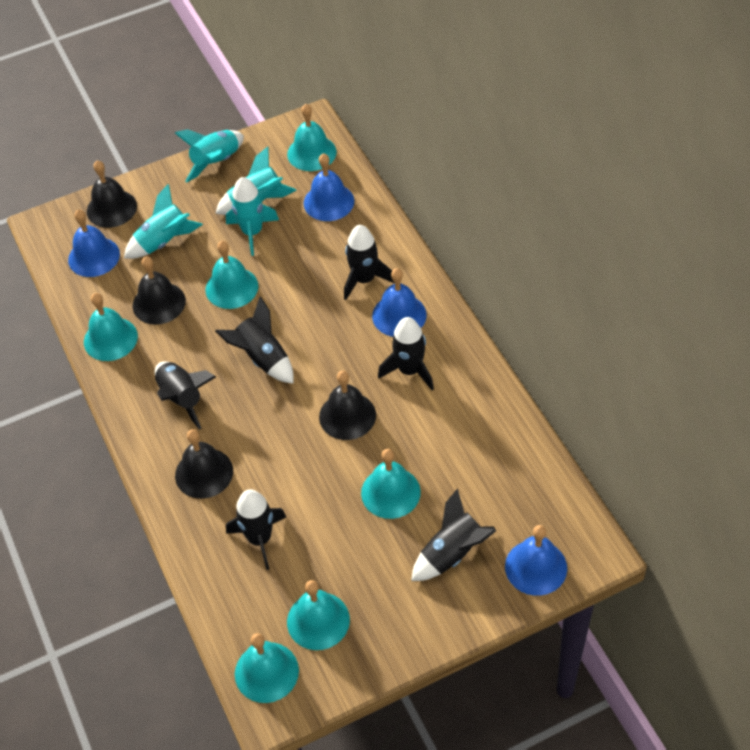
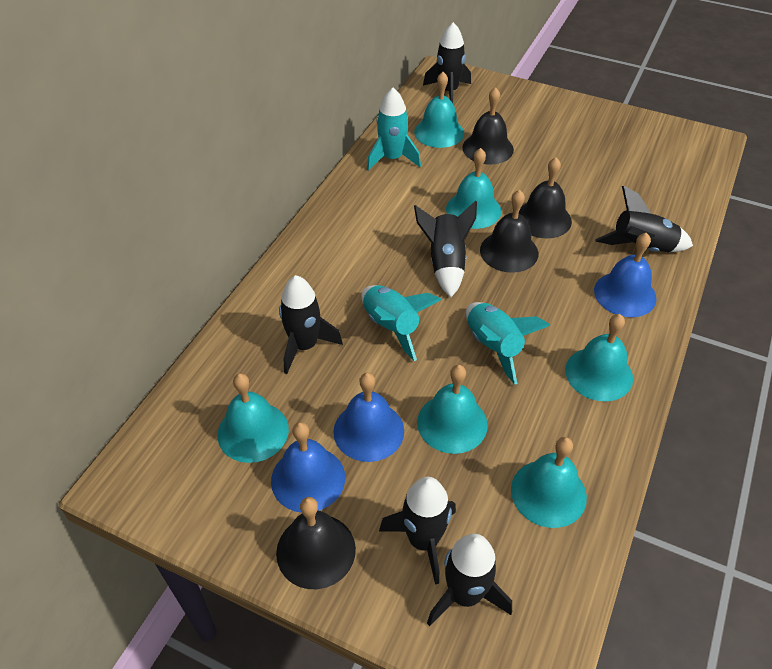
blue bell: 4 -> 3
turquoise rocket: 4 -> 3

